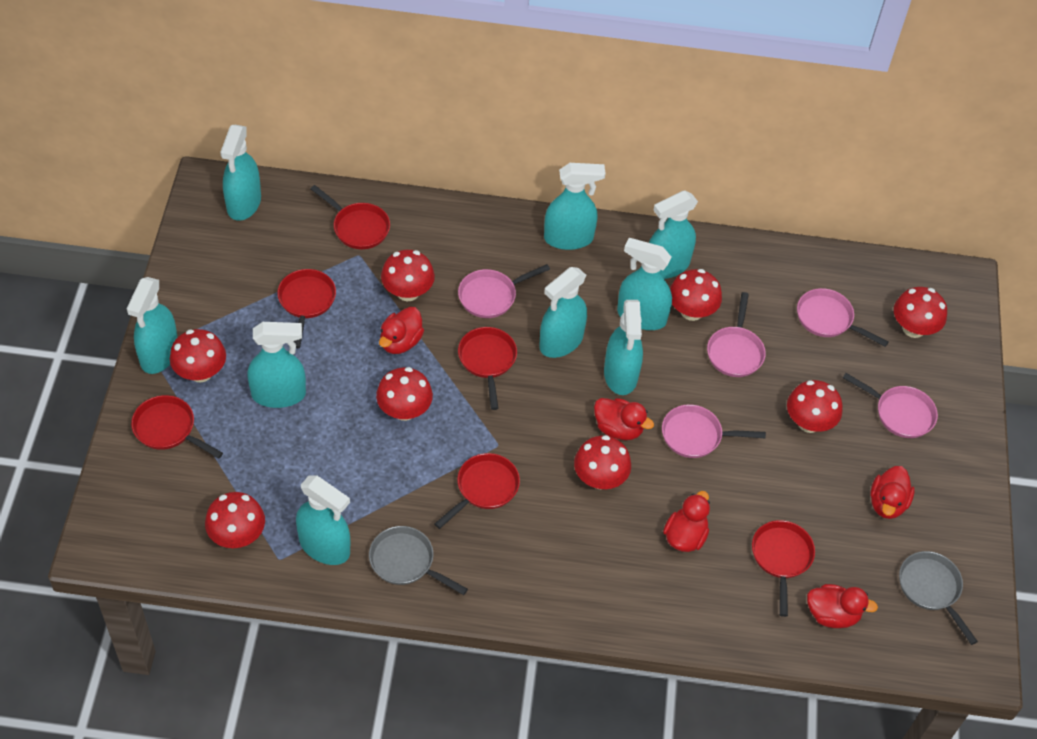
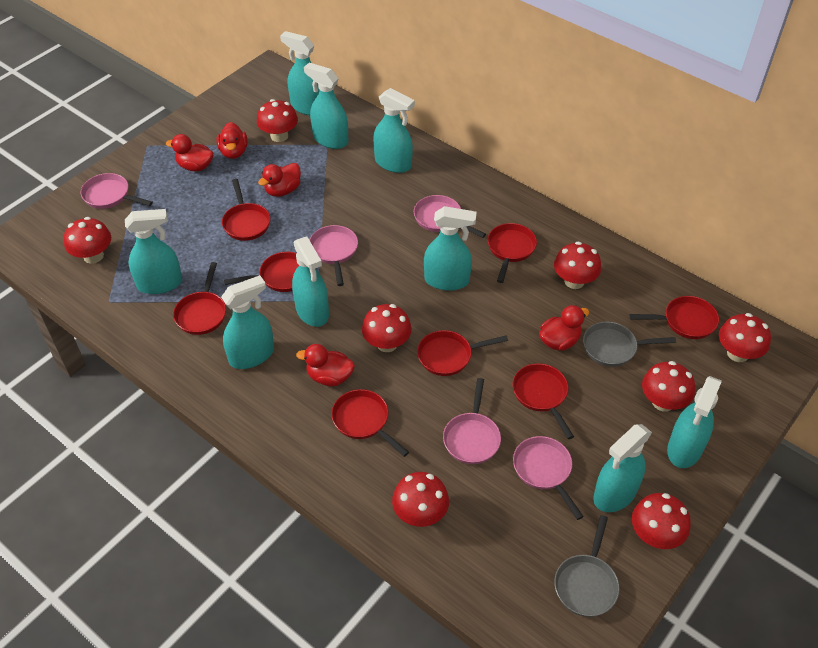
red pan: 6 -> 8

